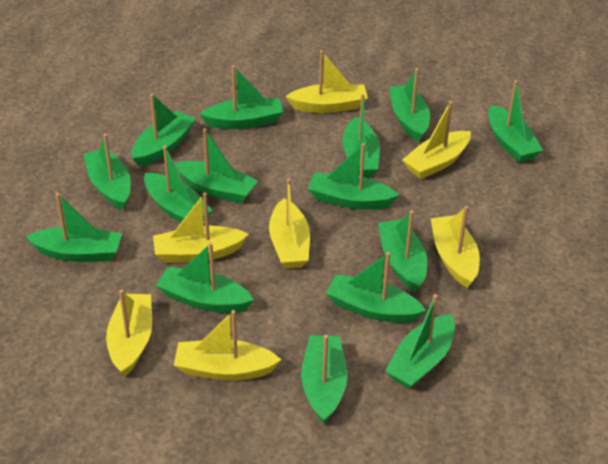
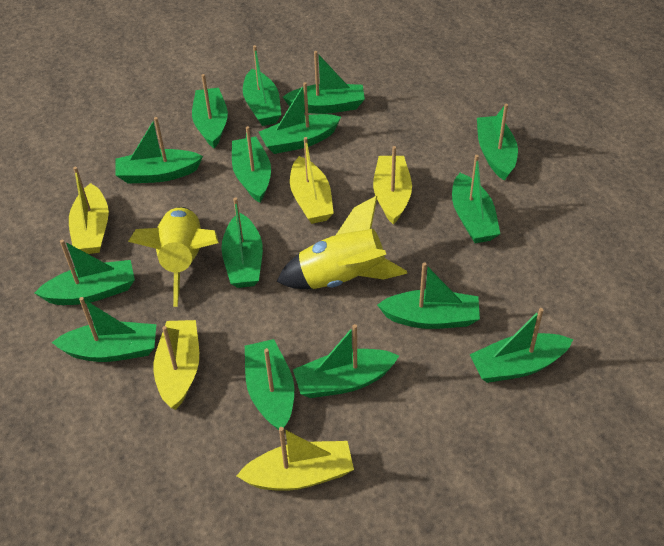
yellow boat: 7 -> 5
yellow rocket: 0 -> 2

